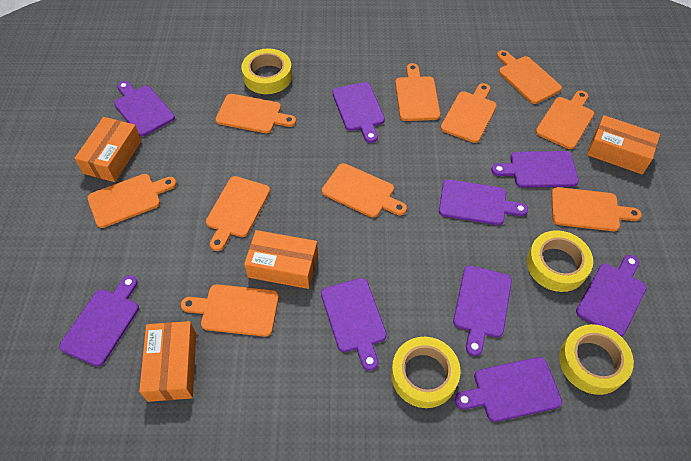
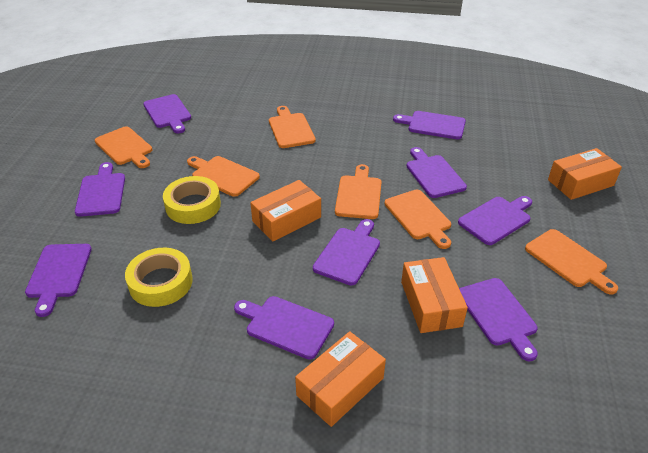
orange cutting board: 10 -> 6
yellow tape: 4 -> 2

